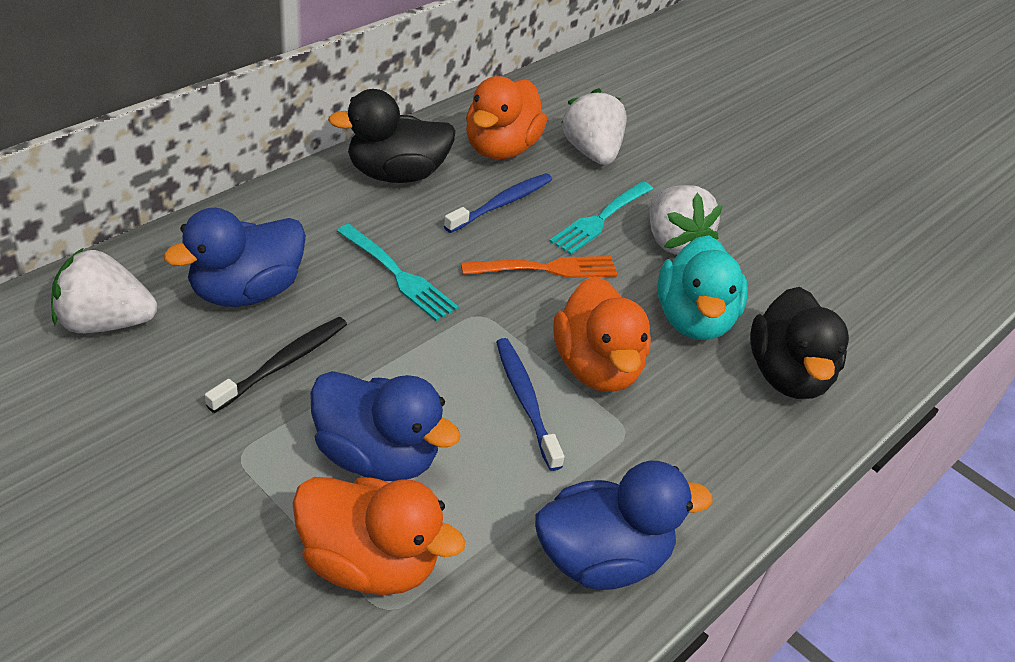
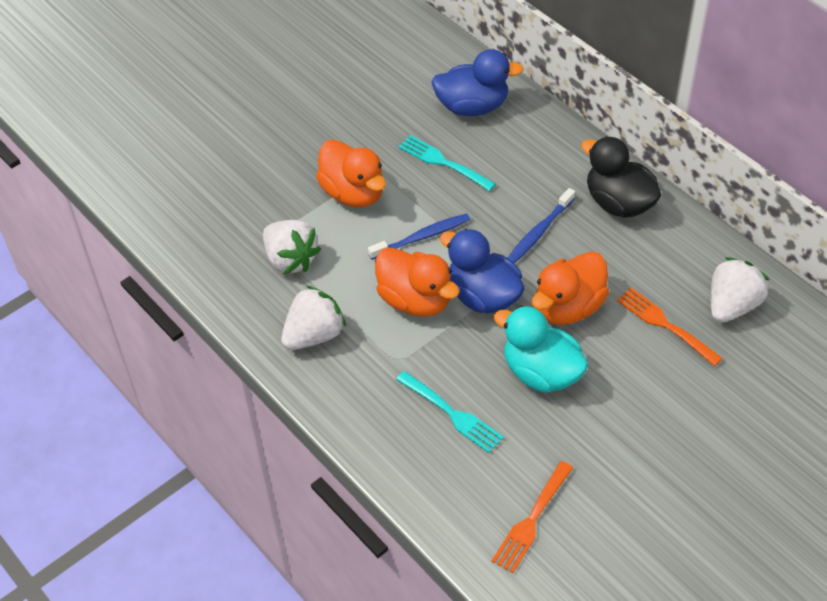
black duck: 2 -> 1
black toothbrush: 1 -> 0
blue duck: 3 -> 2
orange fork: 1 -> 2

